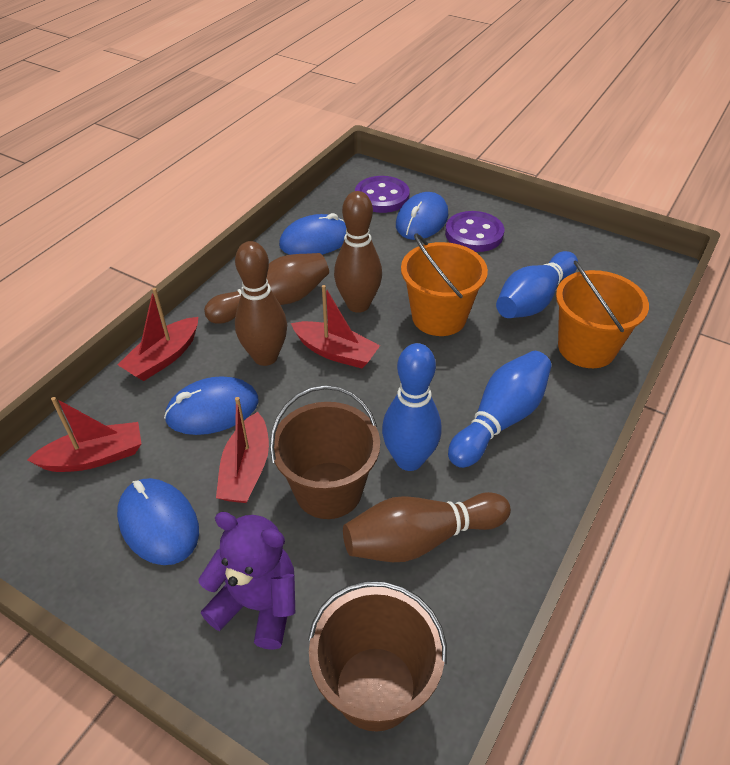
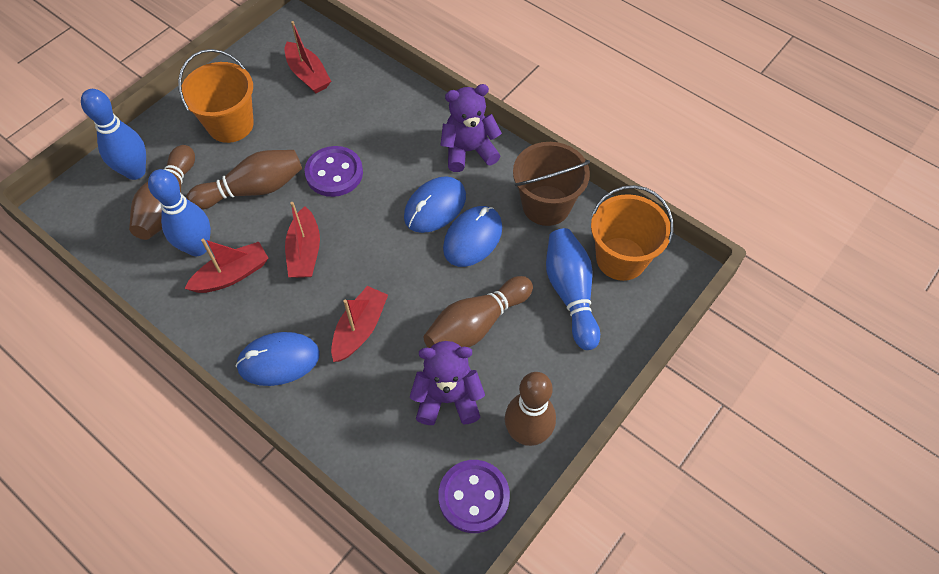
blue mouse: 4 -> 3
brown bucket: 2 -> 1
purple teddy bear: 1 -> 2

